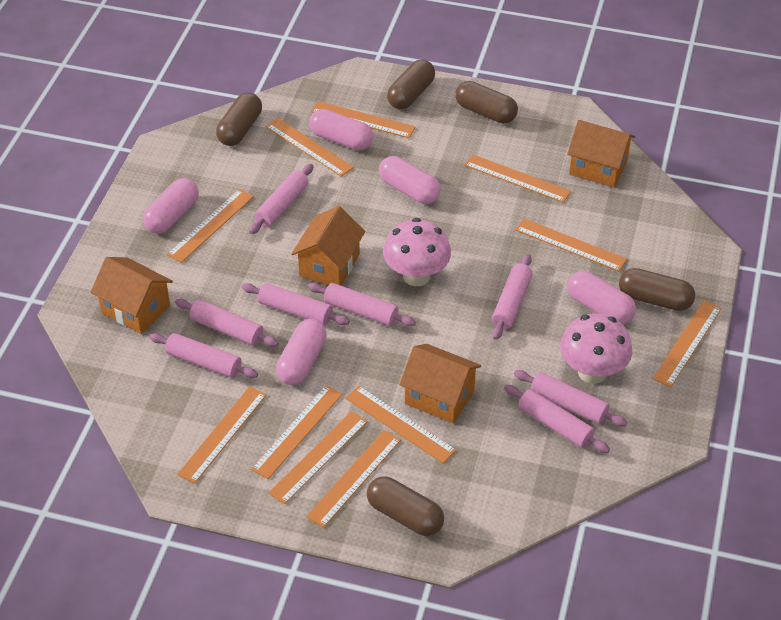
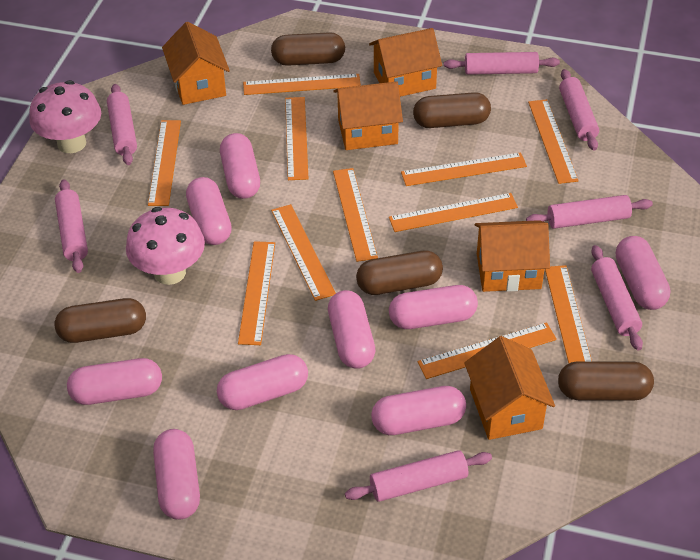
orange house: 4 -> 5
pink capsule: 5 -> 9
pink rolling pin: 8 -> 7

